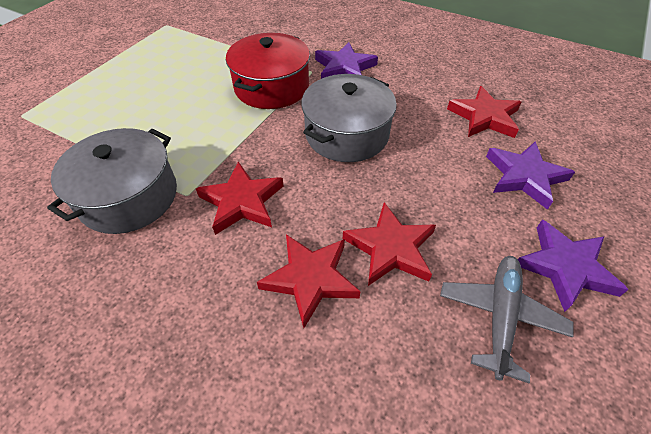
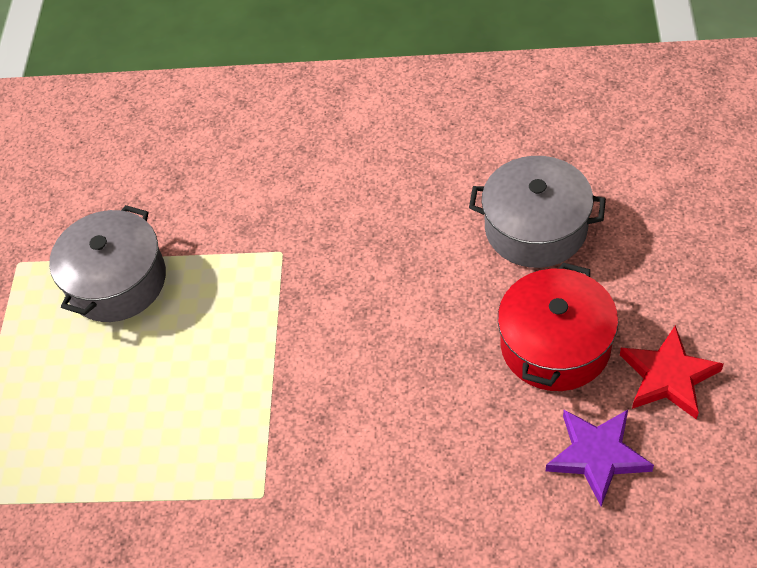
grey plane: 1 -> 0
purple star: 3 -> 1
red star: 4 -> 1

